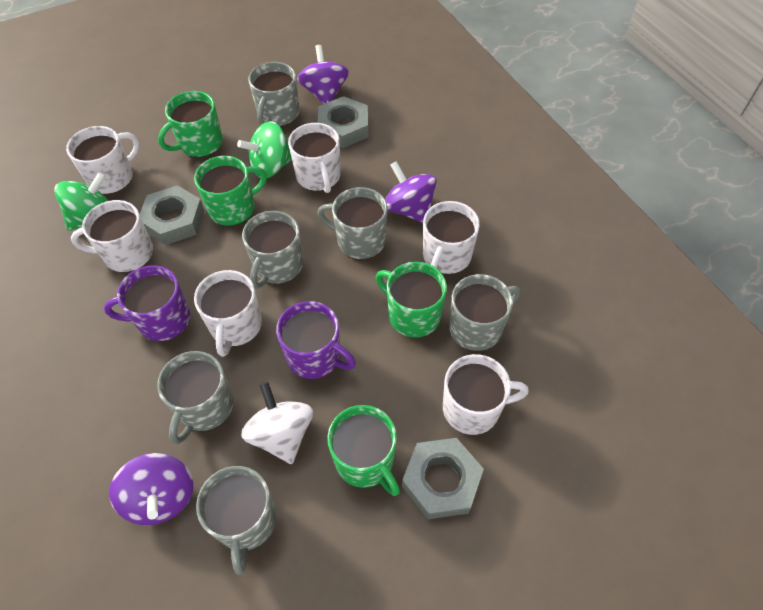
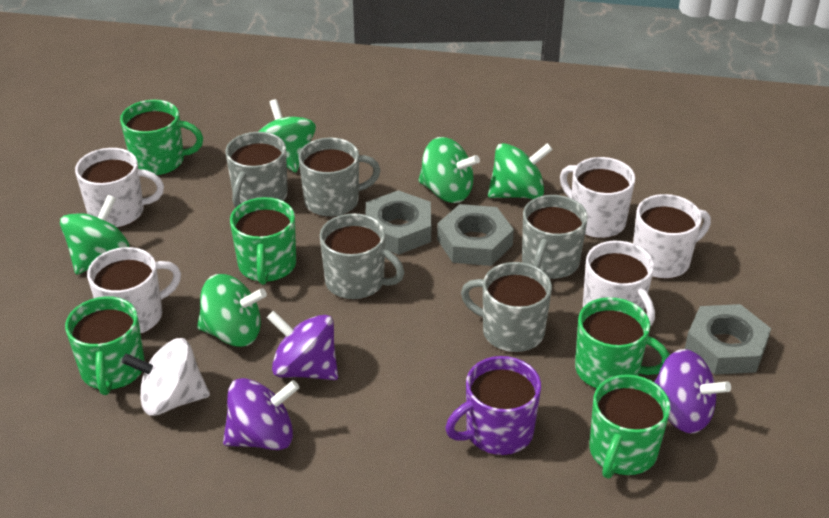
green mug: 4 -> 5
green spinning top: 2 -> 5
grey mug: 6 -> 5
purple mug: 2 -> 1
white mug: 6 -> 5

